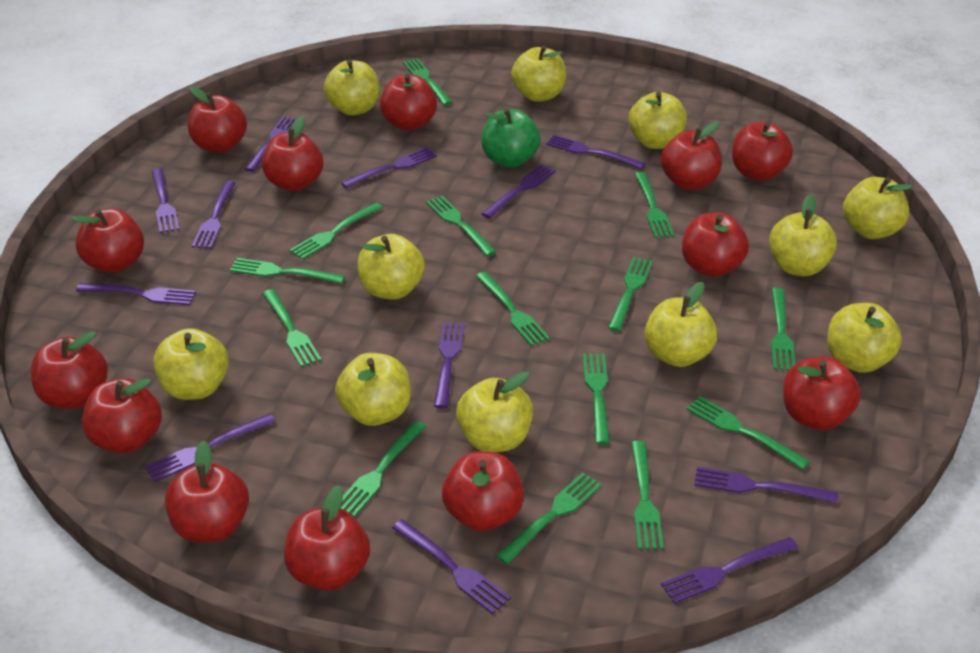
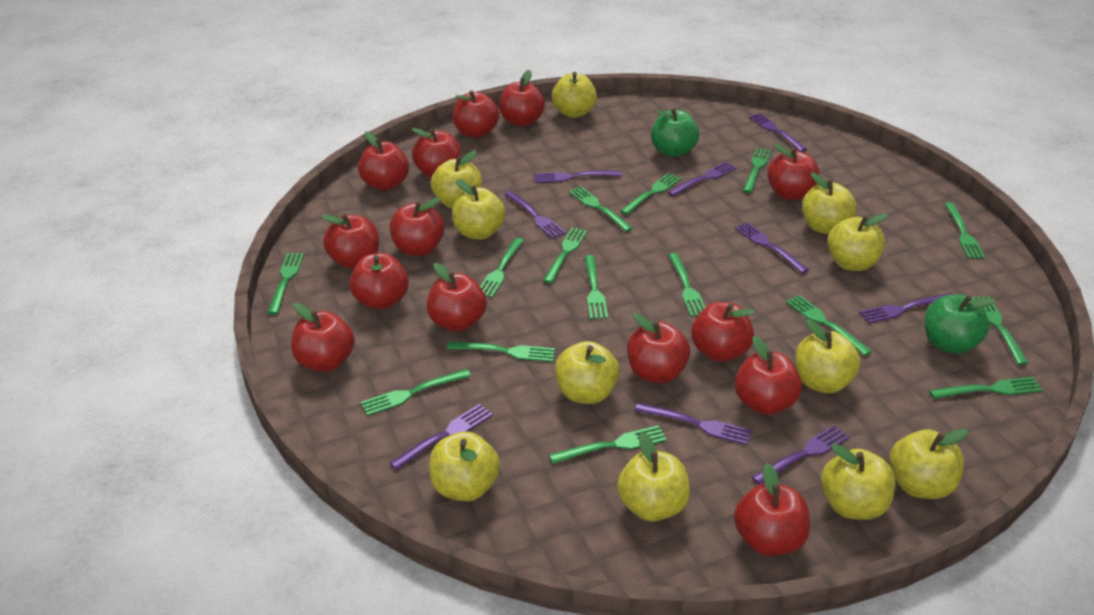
green apple: 1 -> 2
green fork: 14 -> 15
purple fork: 12 -> 9
red apple: 13 -> 14

